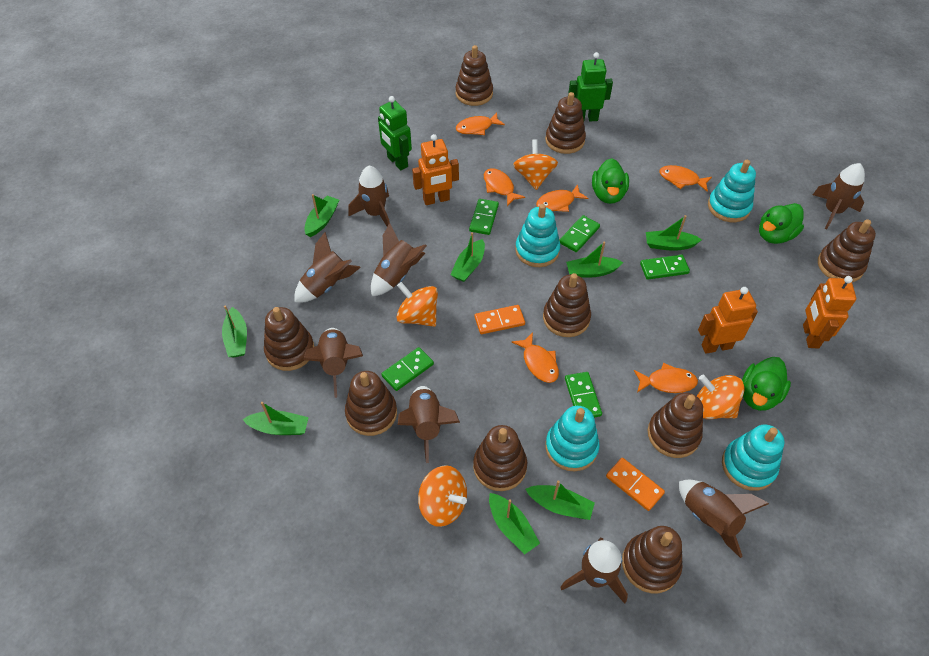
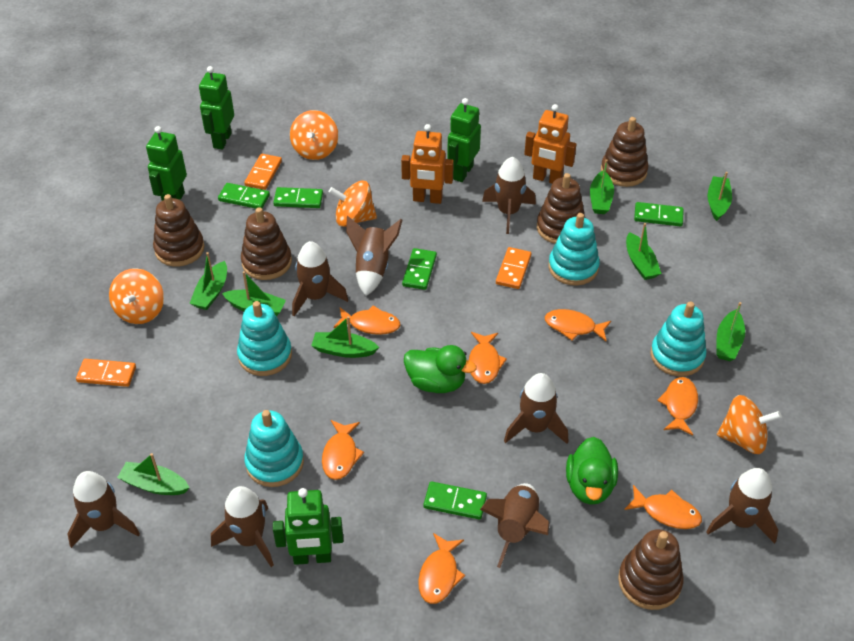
brown stacking toy: 9 -> 5
green duck: 3 -> 2
green robot: 2 -> 4
orange domino: 2 -> 3
orange fish: 6 -> 7
orange robot: 3 -> 2

